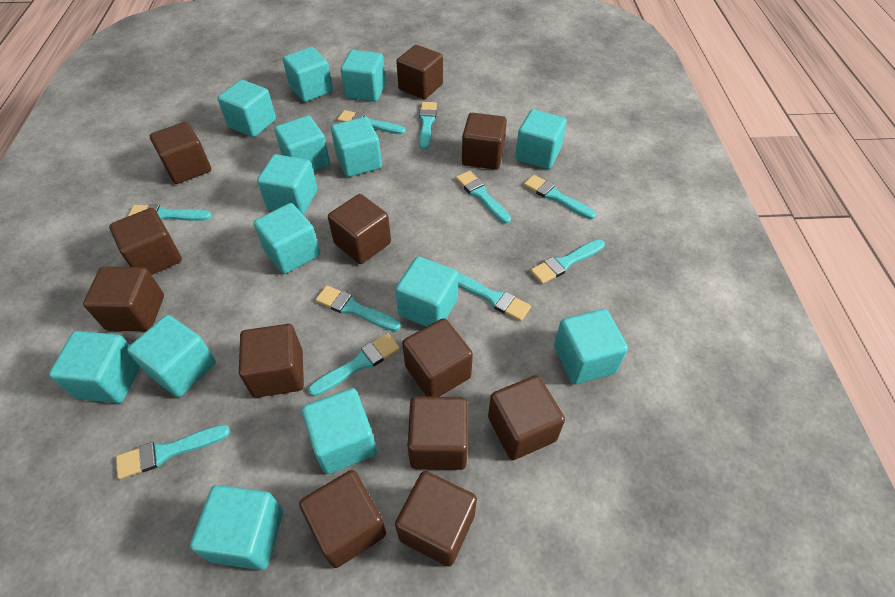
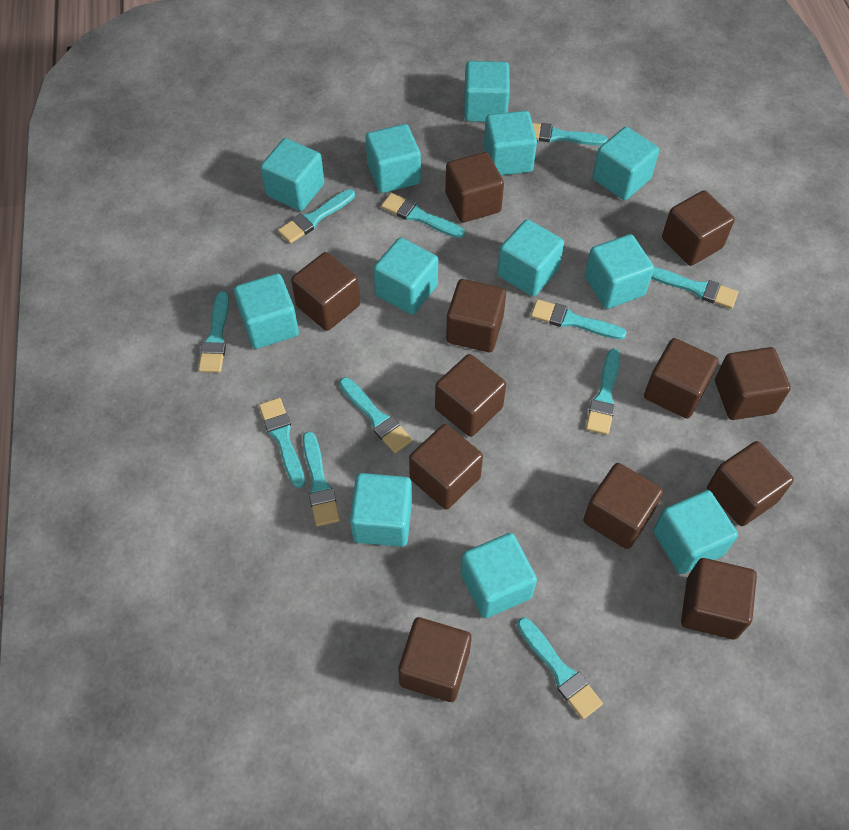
turquoise brush: 10 -> 11
turquoise cube: 14 -> 12

